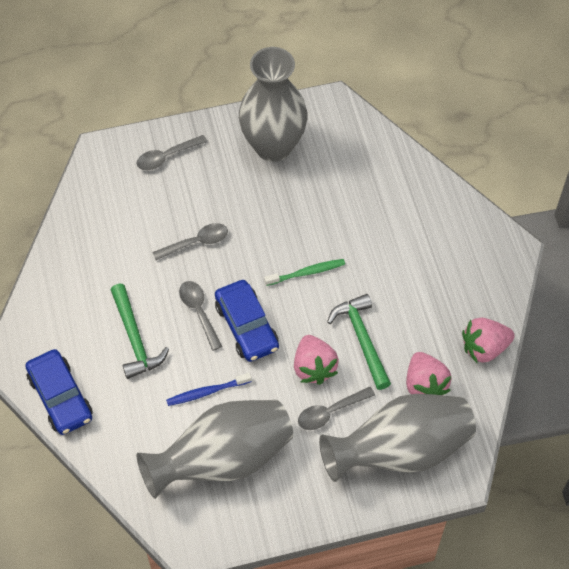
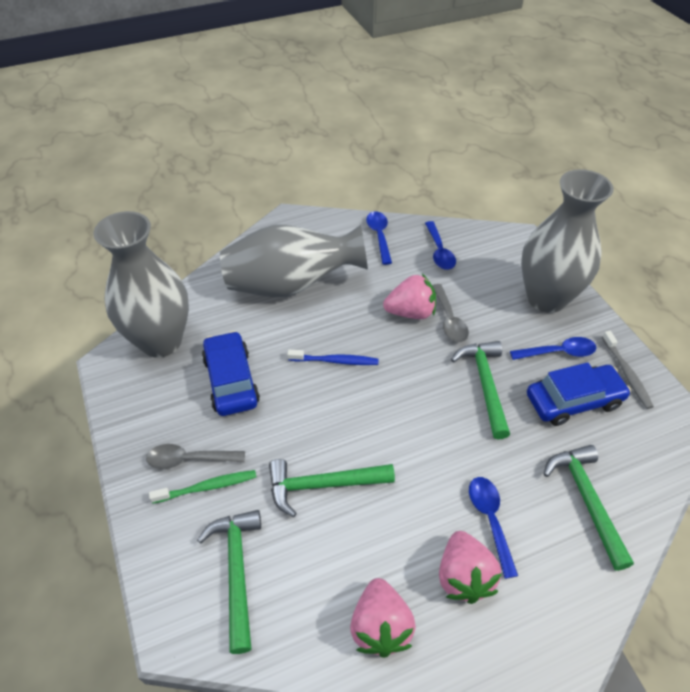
blue spoon: 0 -> 4
green hammer: 2 -> 4
grey spoon: 4 -> 2
grey toothbrush: 0 -> 1

